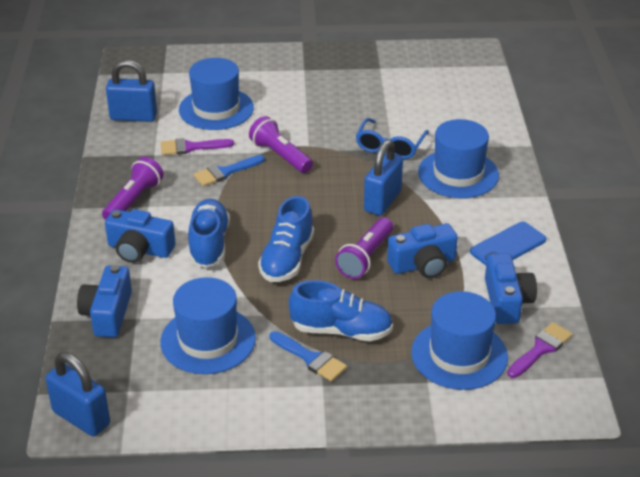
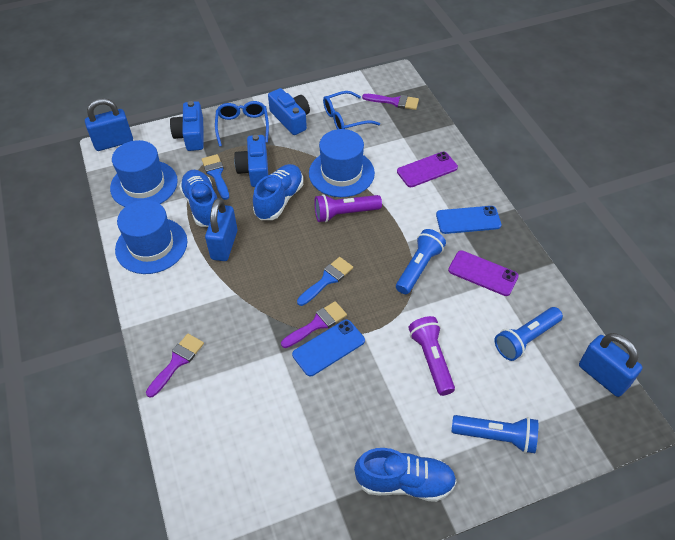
blue camera: 4 -> 3
blue flashlight: 0 -> 3
blue glasses: 1 -> 2
blue hat: 4 -> 3
blue phone: 1 -> 2
purple brush: 2 -> 3
purple flashlight: 3 -> 2
purple phone: 0 -> 2

